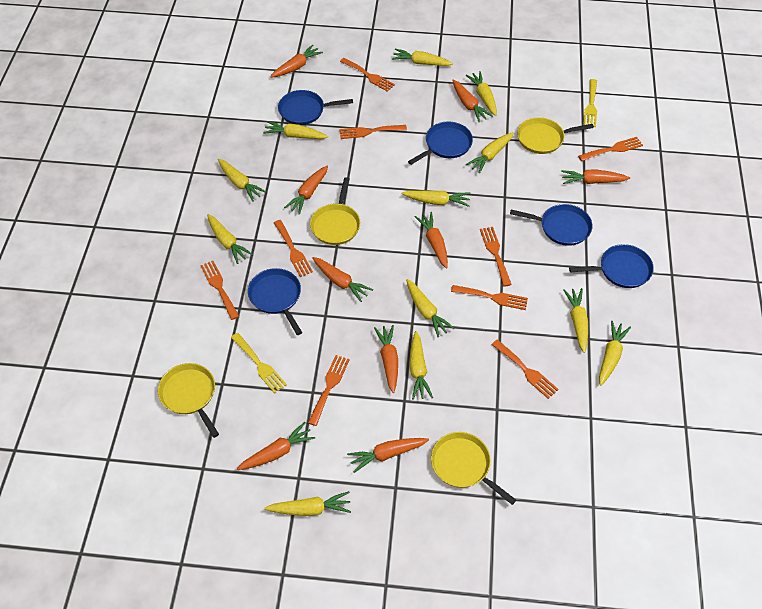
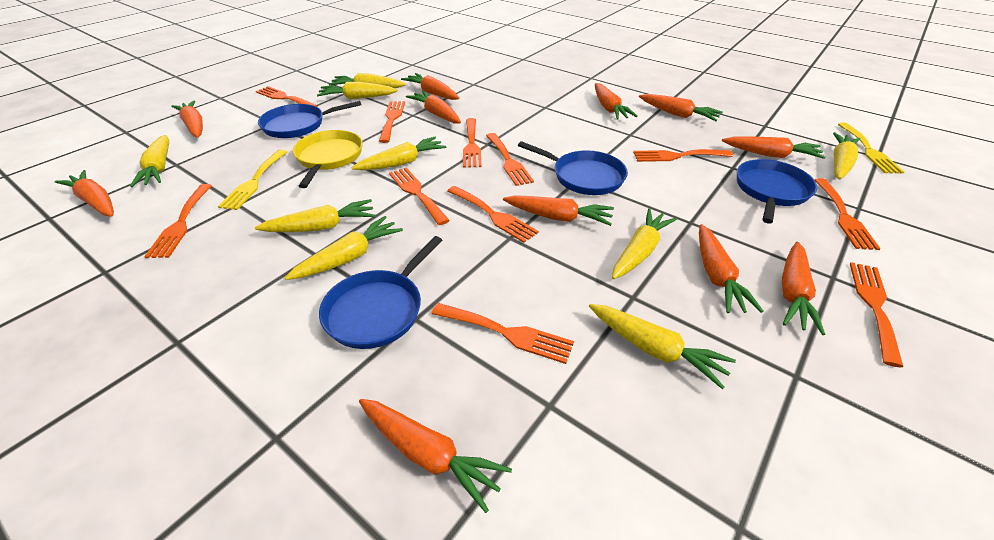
blue pan: 5 -> 4
orange carrot: 9 -> 11
orange fork: 9 -> 11
yellow carrot: 12 -> 9
yellow pan: 4 -> 1

